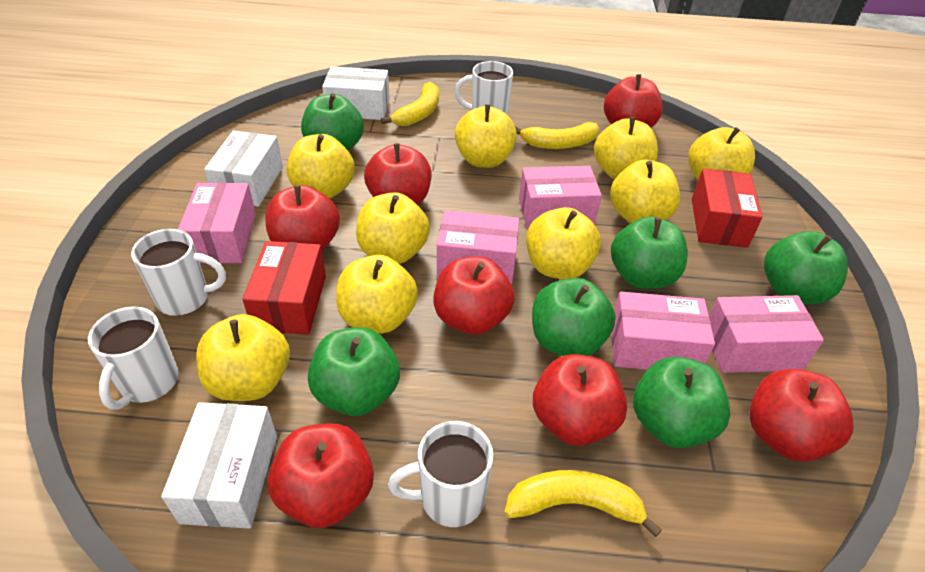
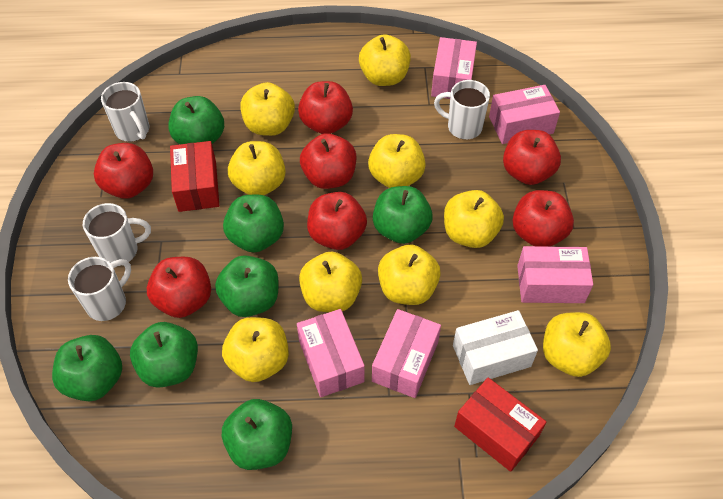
green apple: 6 -> 7
white box: 3 -> 1
yellow banana: 3 -> 0

